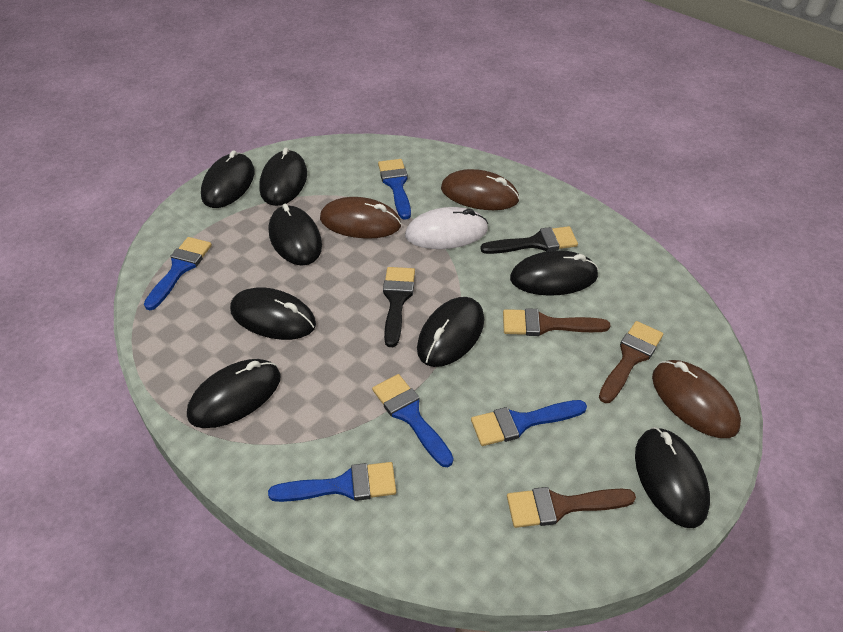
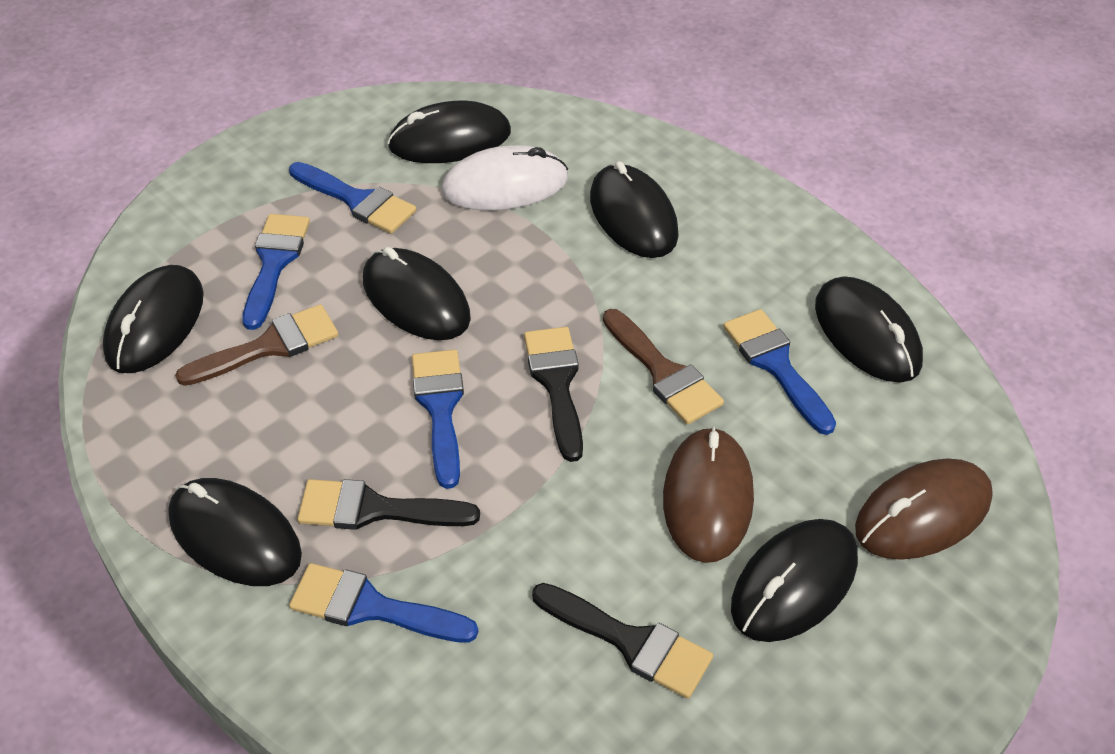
black brush: 2 -> 3
black mouse: 8 -> 7
brown brush: 3 -> 2
brown mouse: 3 -> 2

